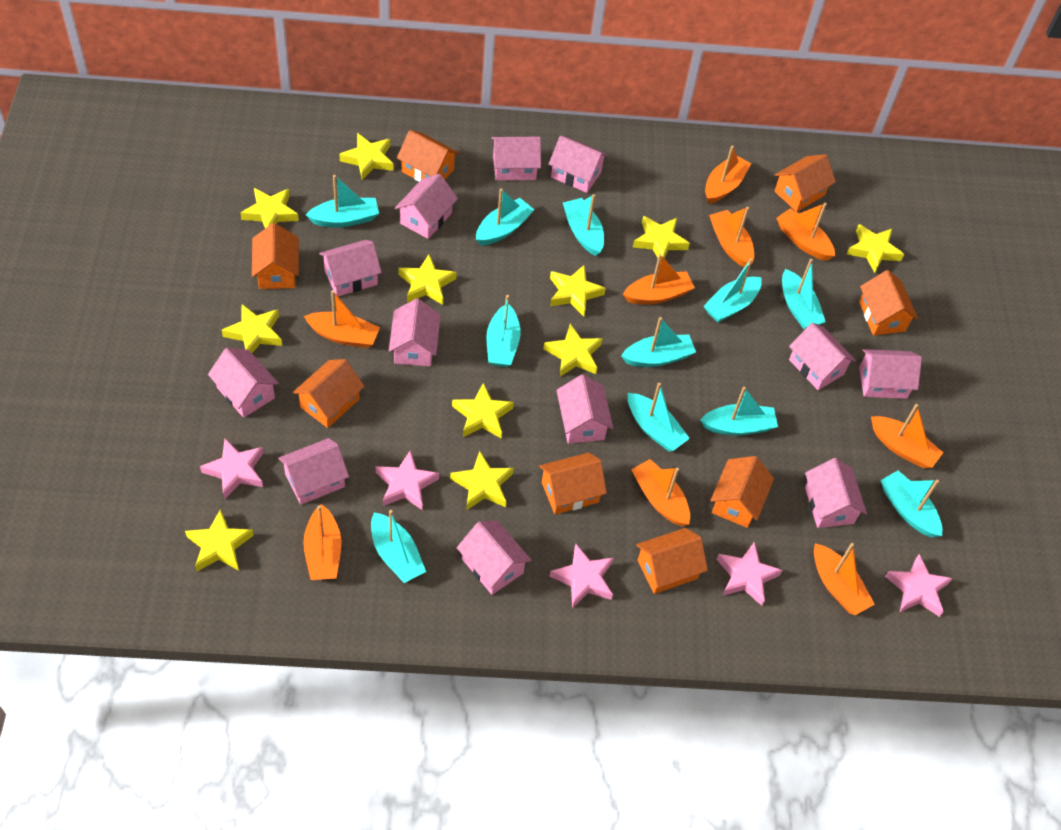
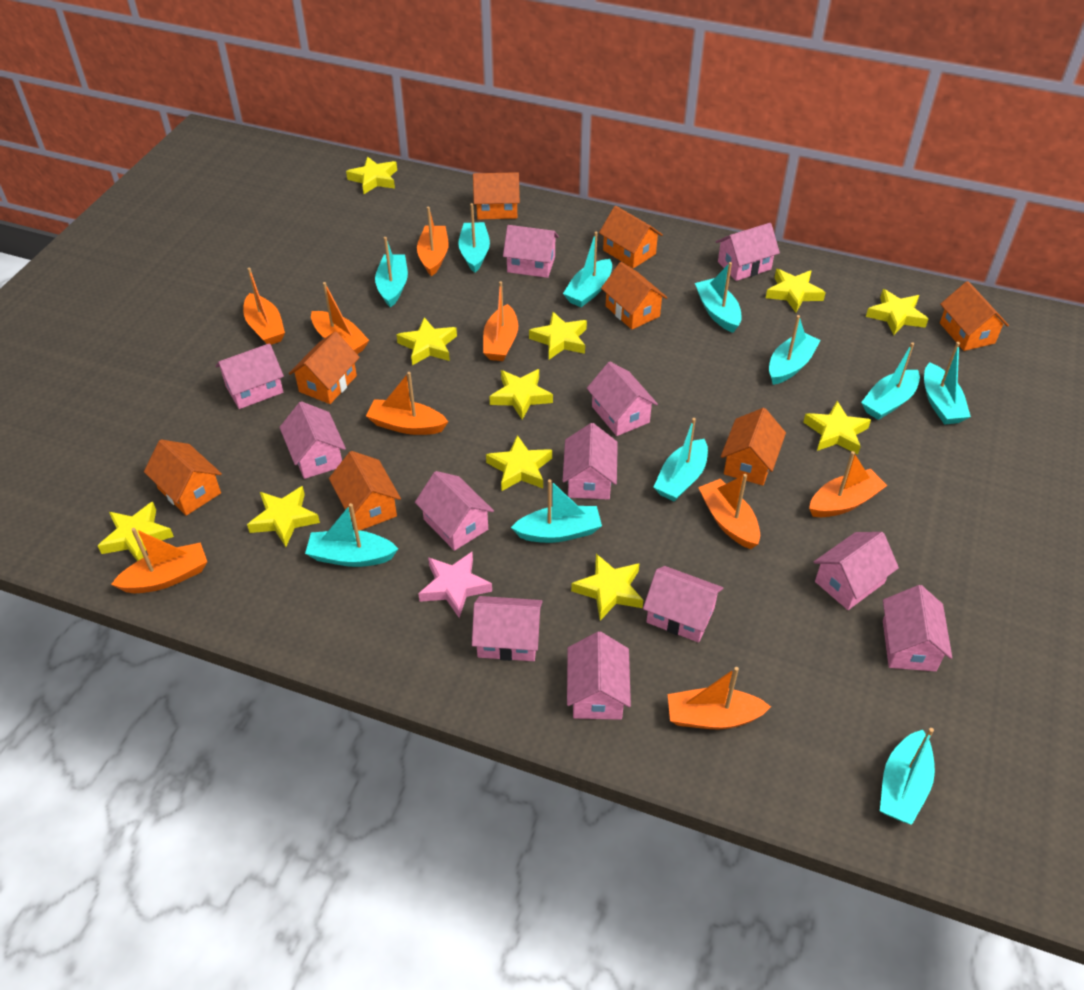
pink star: 5 -> 1

